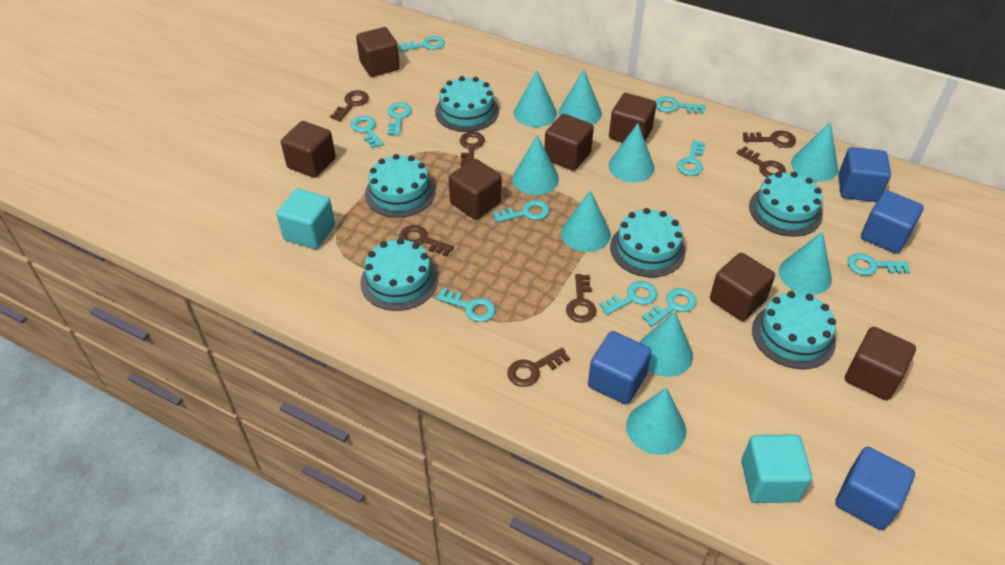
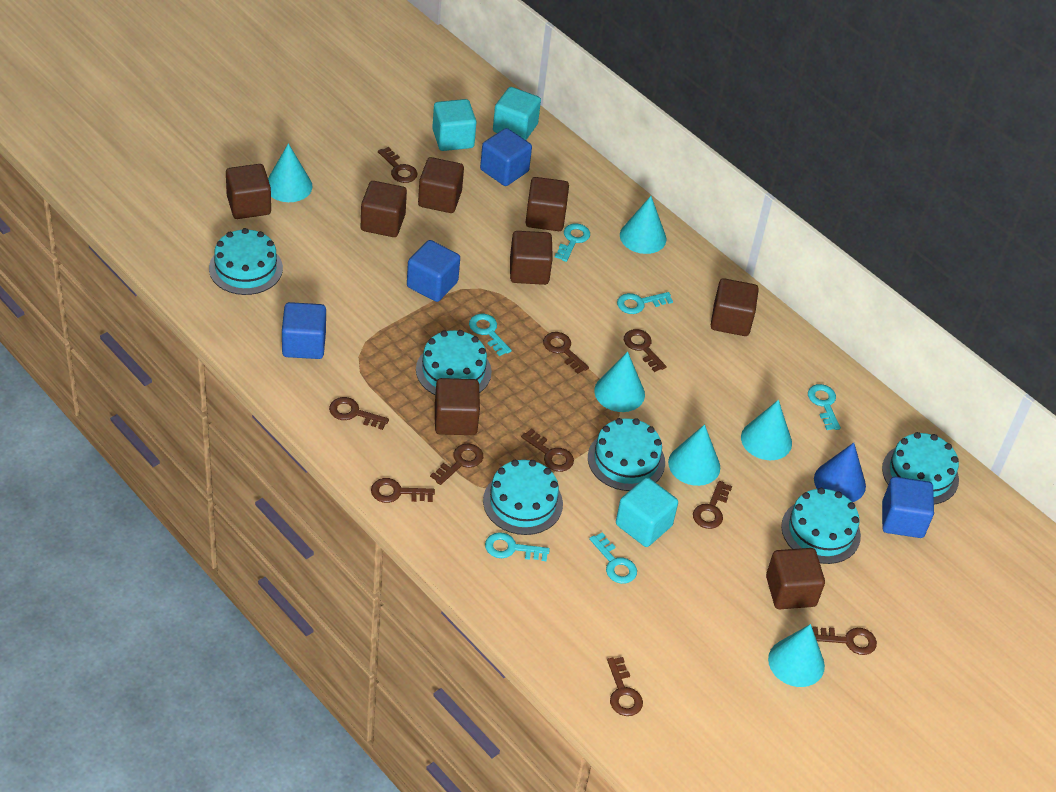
blue cone: 0 -> 1
brown cube: 7 -> 8
brown key: 7 -> 10
turquoise cone: 9 -> 6
turquoise cube: 2 -> 3
turquoise key: 10 -> 6

